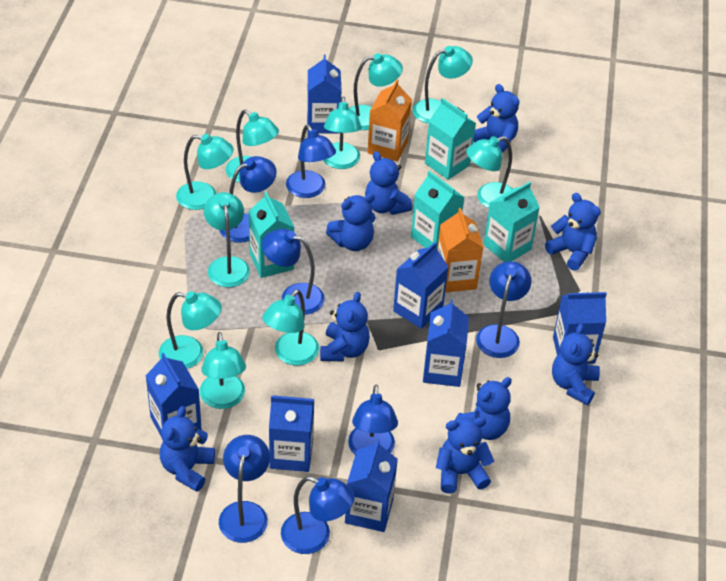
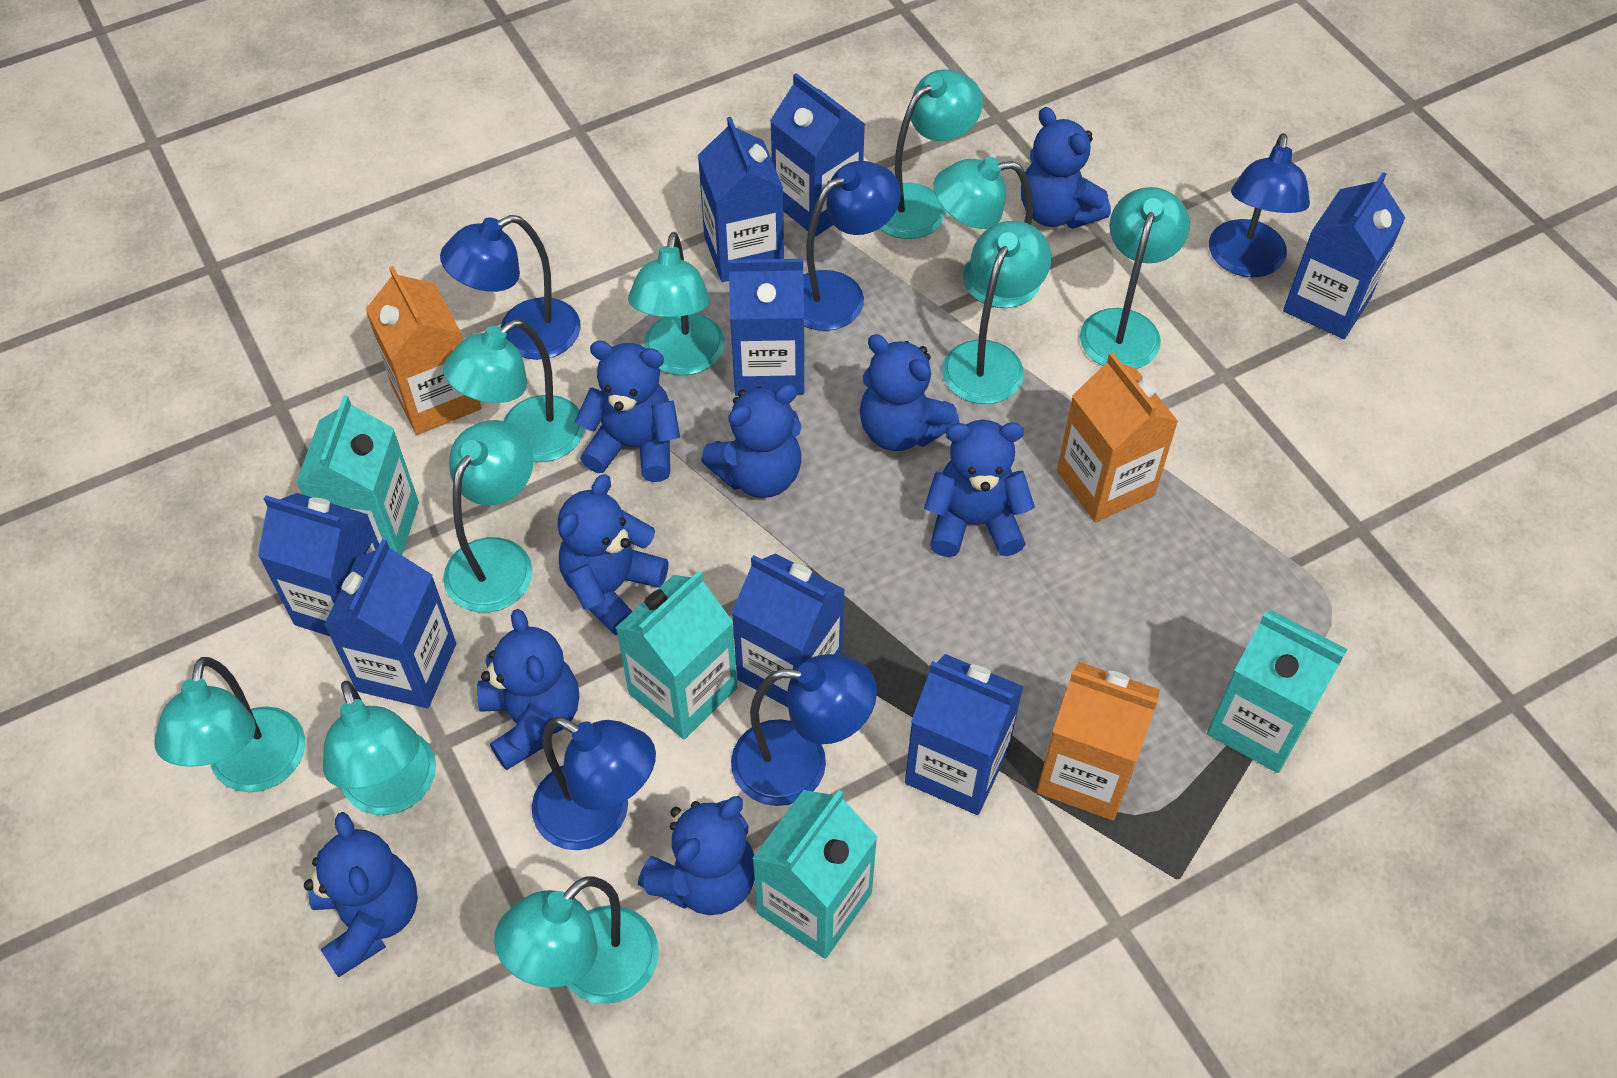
blue carton: 7 -> 8
blue lamp: 7 -> 5
orange carton: 2 -> 3

